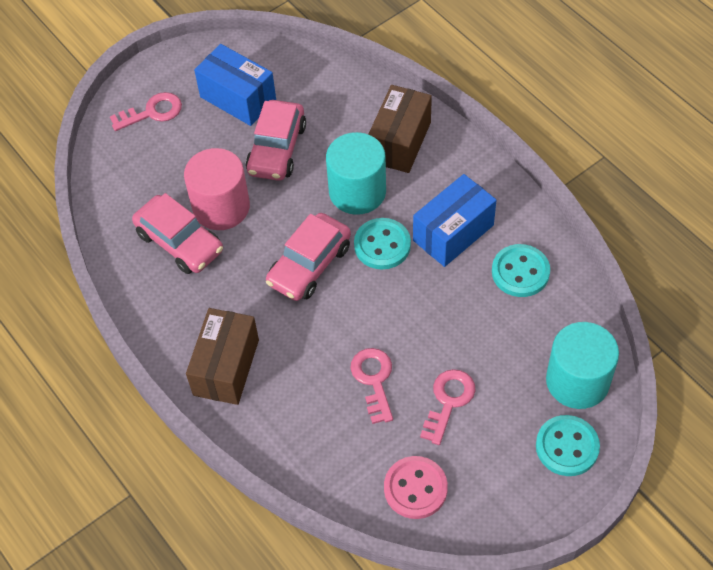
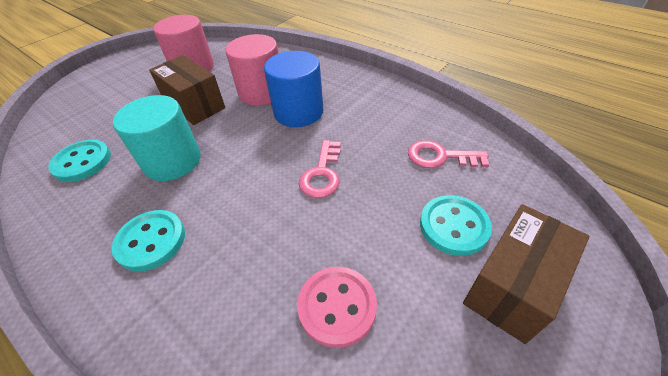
blue box: 2 -> 0
blue cylinder: 0 -> 1
pink car: 3 -> 0
pink cylinder: 1 -> 2
pink key: 3 -> 2
turquoise cylinder: 2 -> 1

